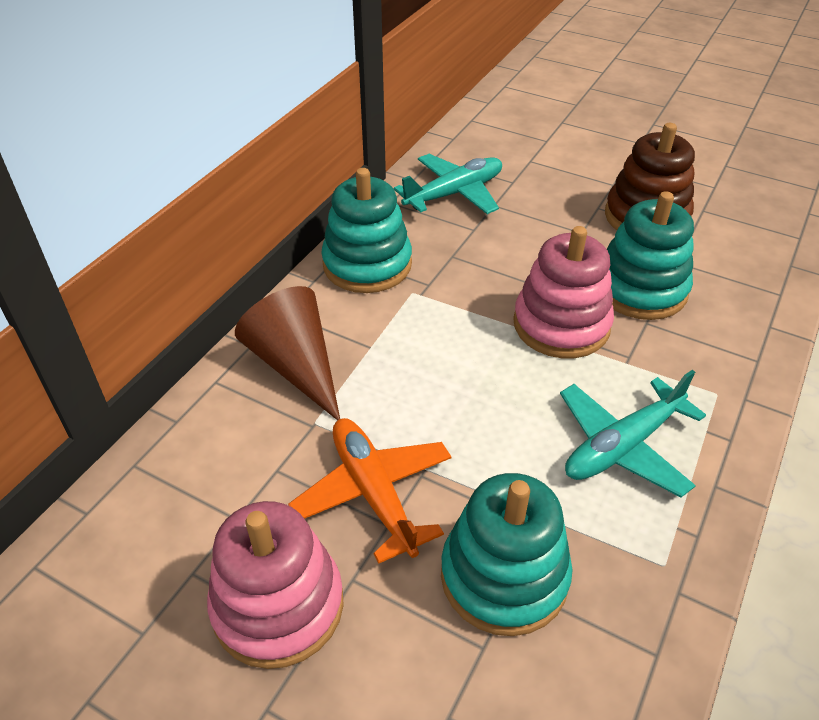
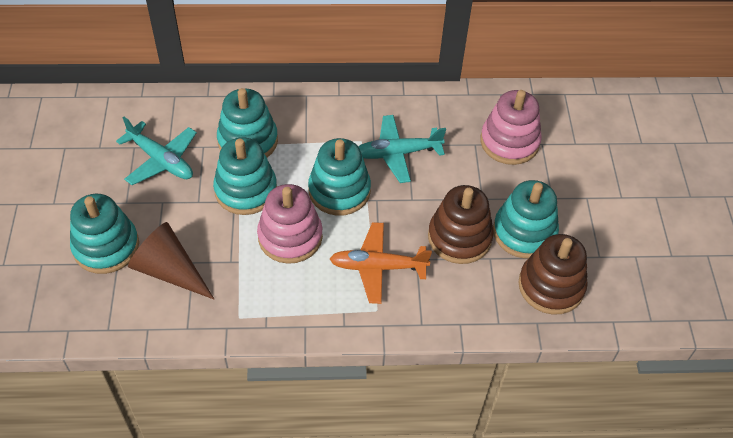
brown stacking toy: 1 -> 2
turquoise stacking toy: 3 -> 5

